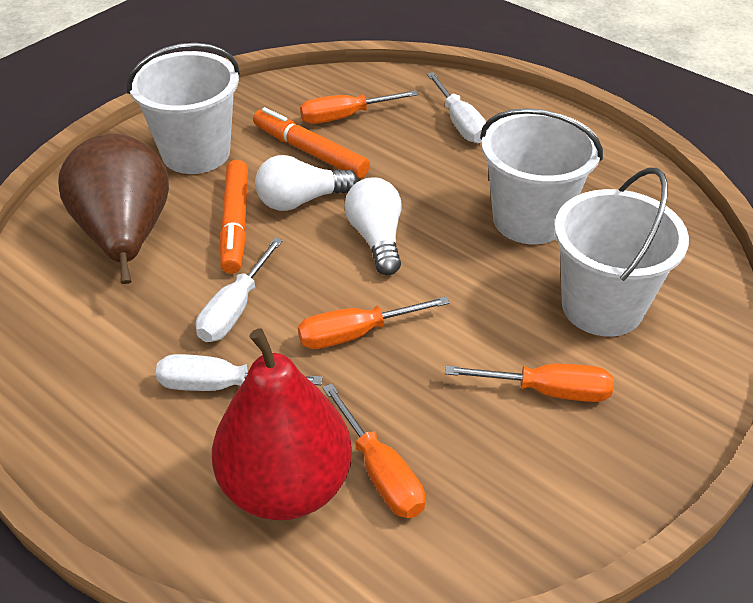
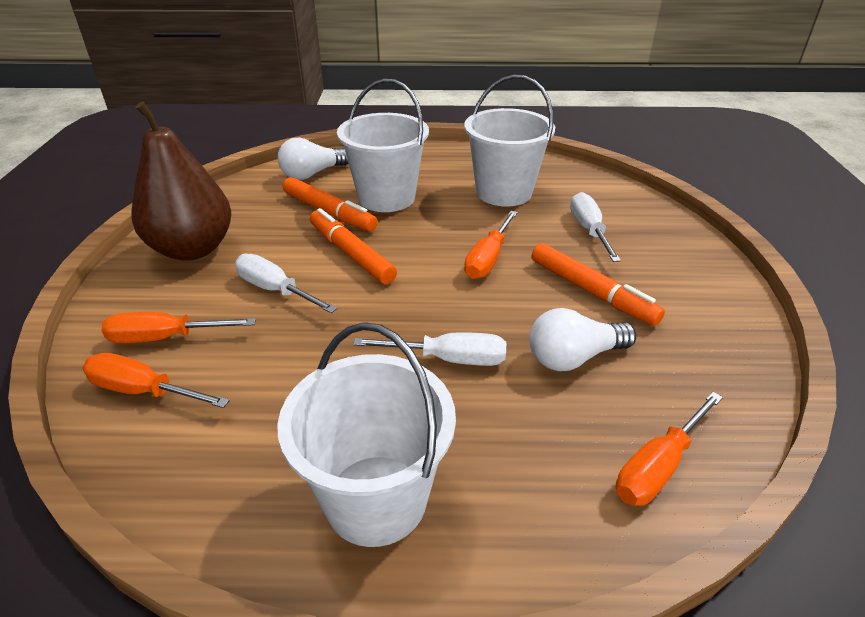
orange marker: 2 -> 3
red pear: 1 -> 0

